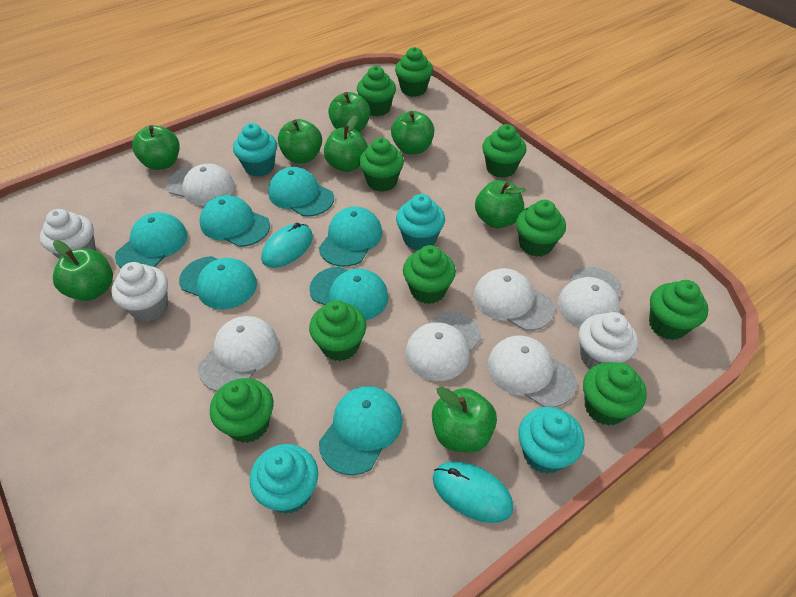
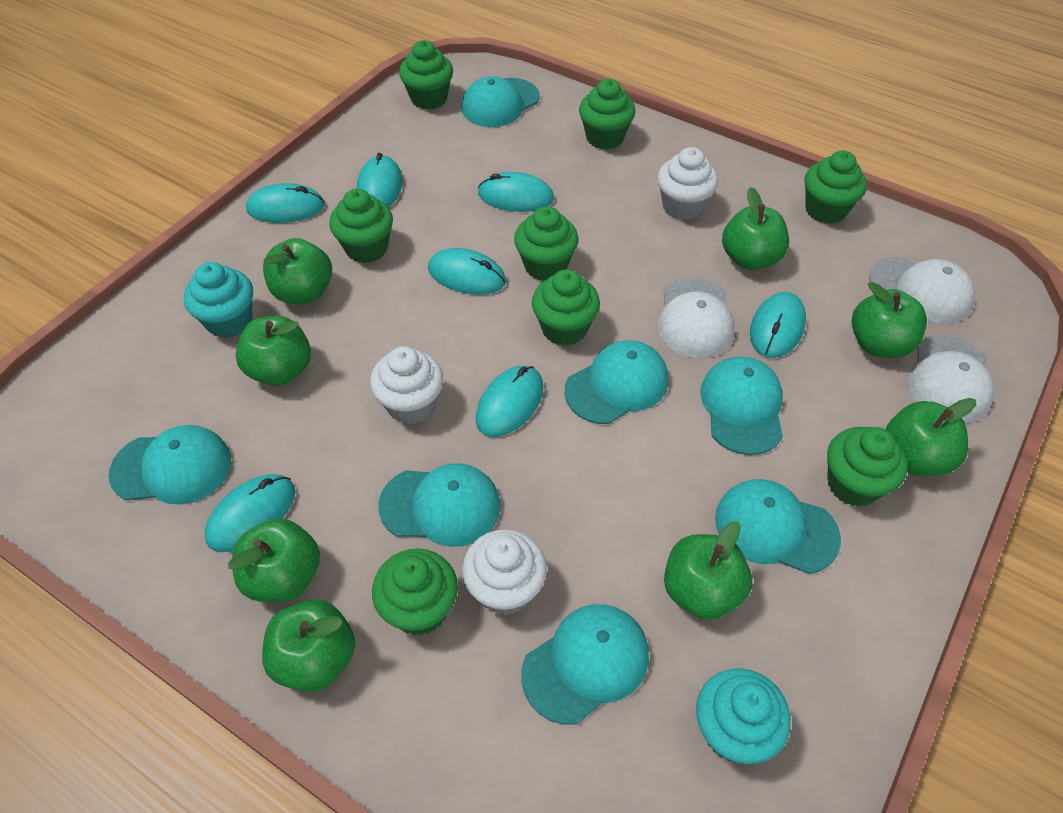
green cupcake: 10 -> 8
turquoise cupcake: 4 -> 2
turquoise mouse: 2 -> 7
white cap: 6 -> 3

